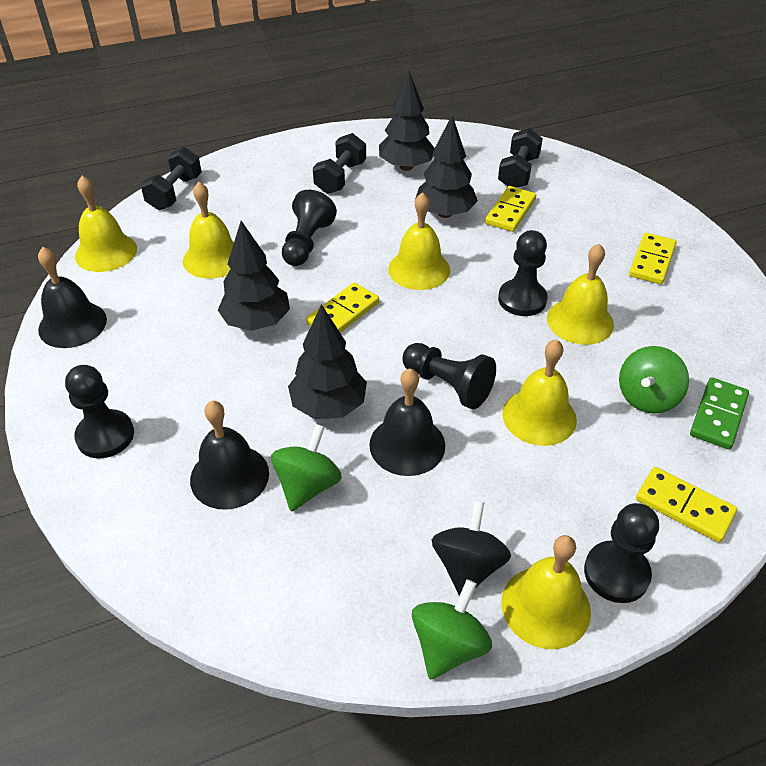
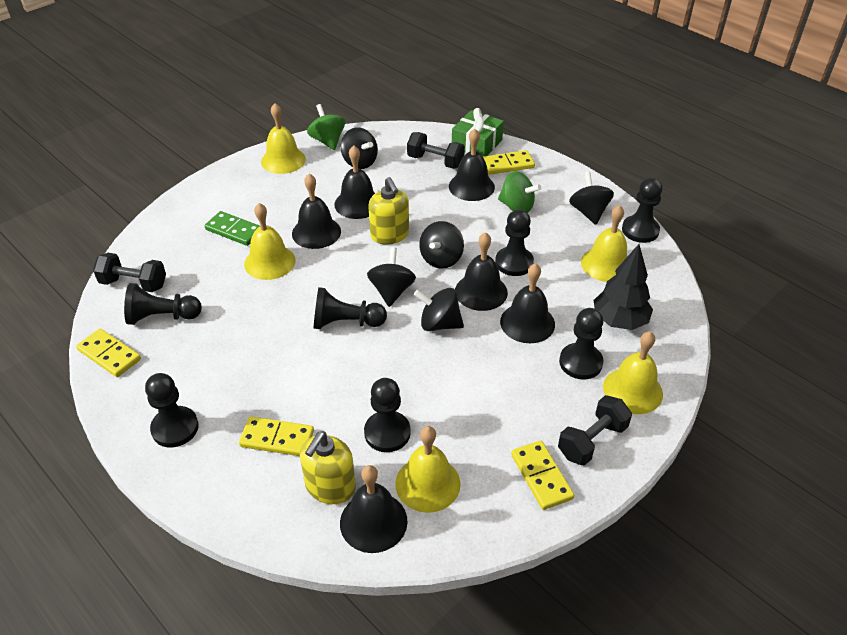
black bell: 3 -> 6
black pawn: 5 -> 7
black spinning top: 1 -> 5
black tree: 4 -> 1
green gift: 0 -> 1
green spinning top: 3 -> 2
yellow bell: 6 -> 5
yellow soap dispenser: 0 -> 2

